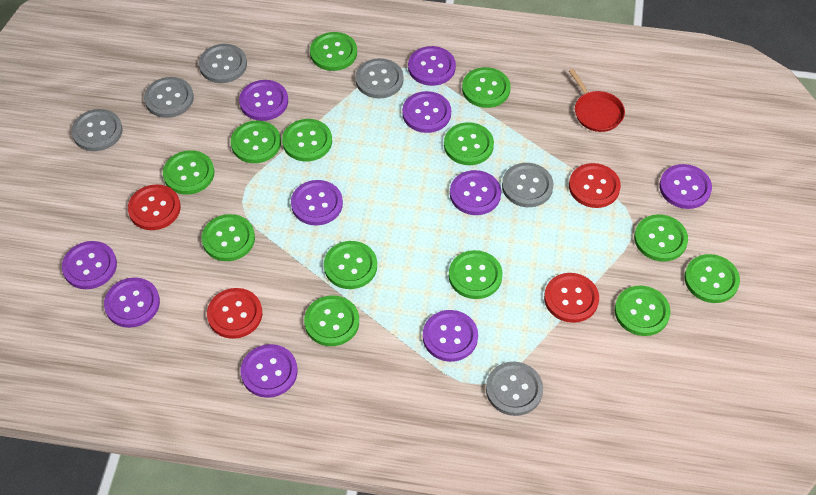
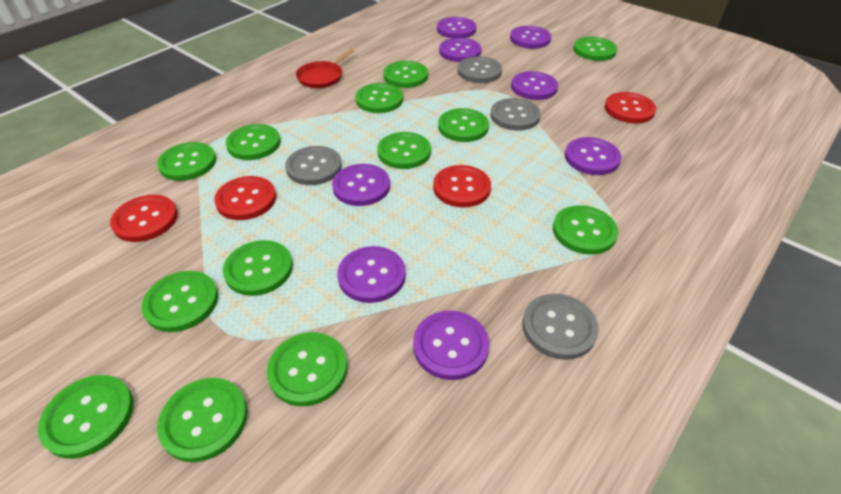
grey button: 6 -> 4
purple button: 10 -> 8

